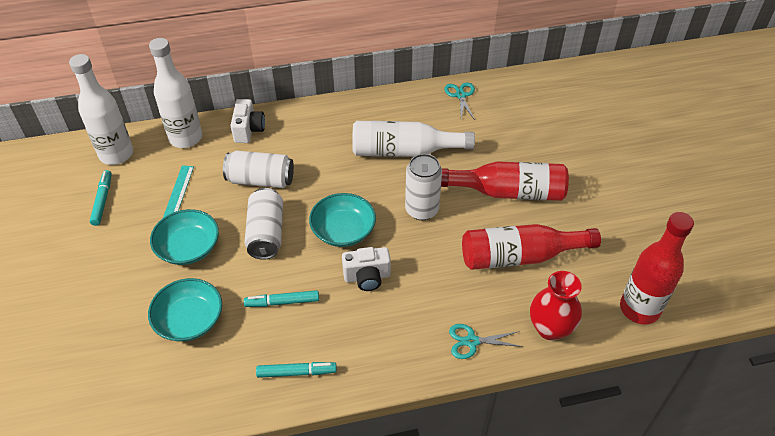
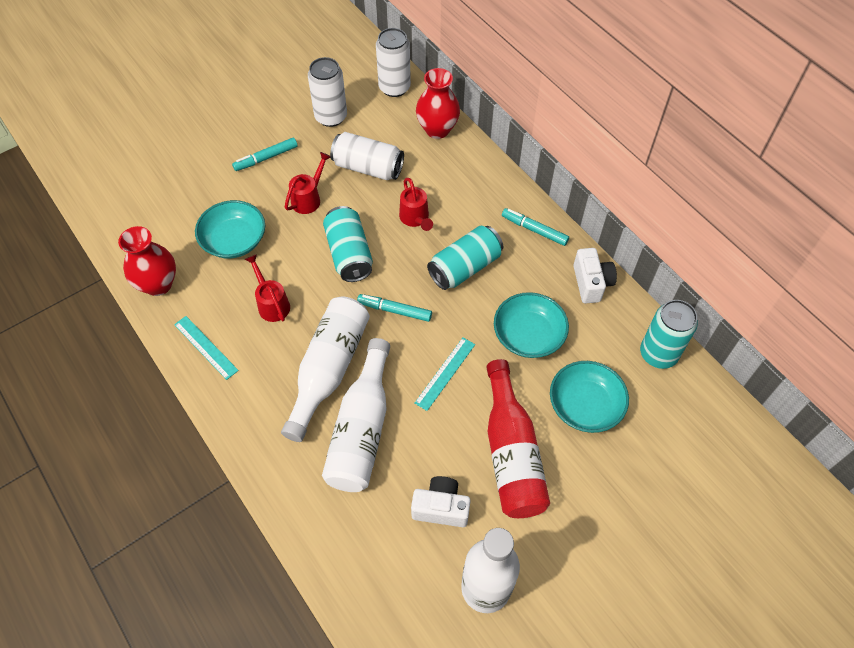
red bottle: 3 -> 1
red vase: 1 -> 2
red watering can: 0 -> 3
turquoise can: 0 -> 3
turquoise ruler: 1 -> 2
turquoise scissors: 2 -> 0

